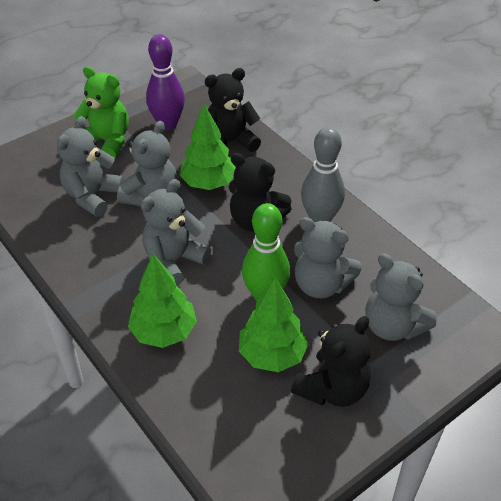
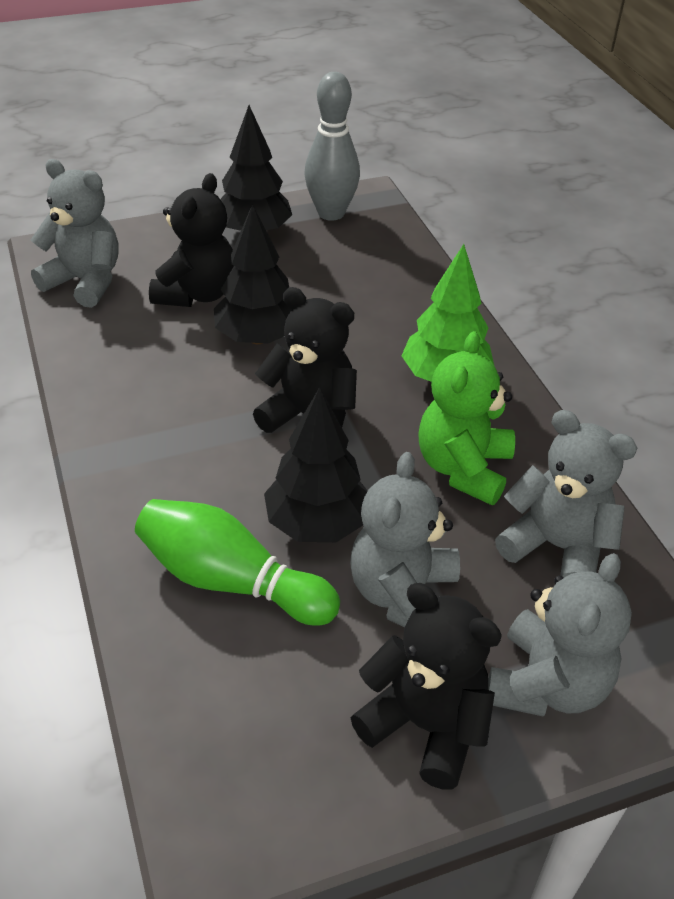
black tree: 0 -> 3
green tree: 3 -> 1
grey teddy bear: 5 -> 4
purple bowling pin: 1 -> 0

